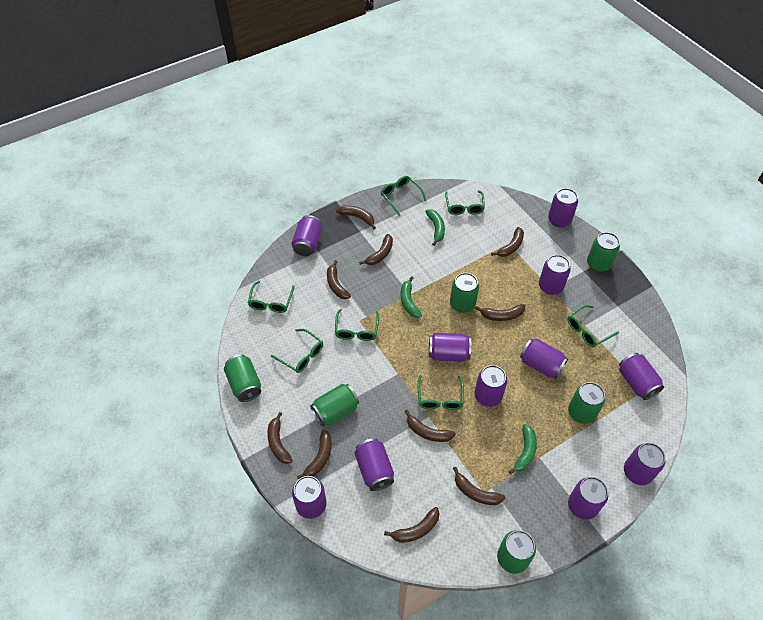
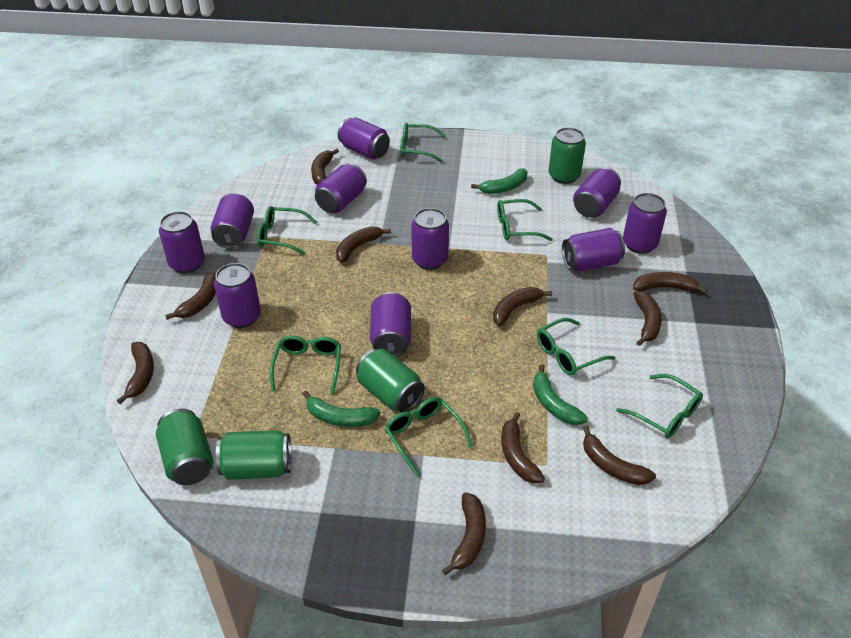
green can: 6 -> 4
purple can: 11 -> 10

